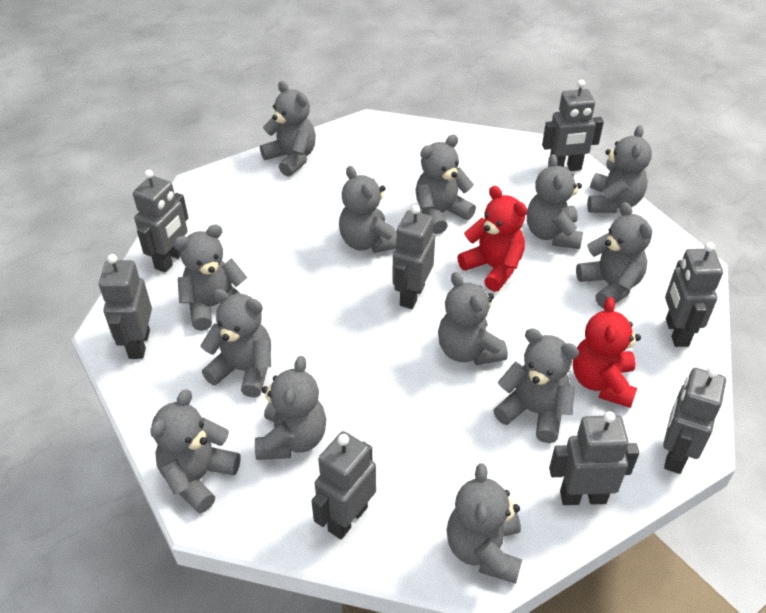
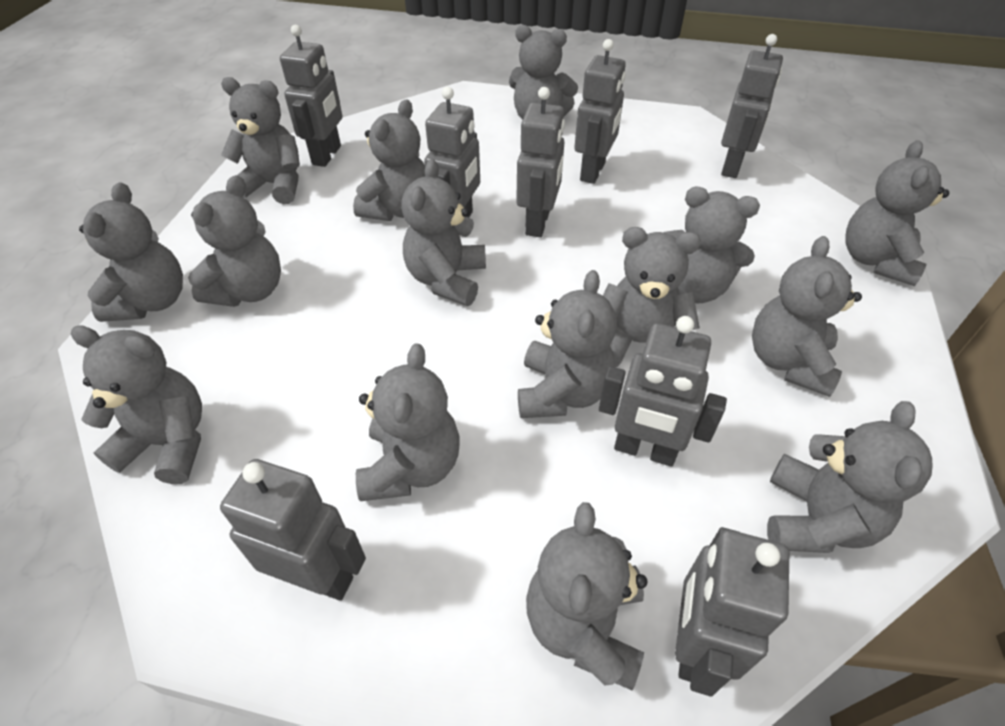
grey teddy bear: 13 -> 15
red teddy bear: 2 -> 0

